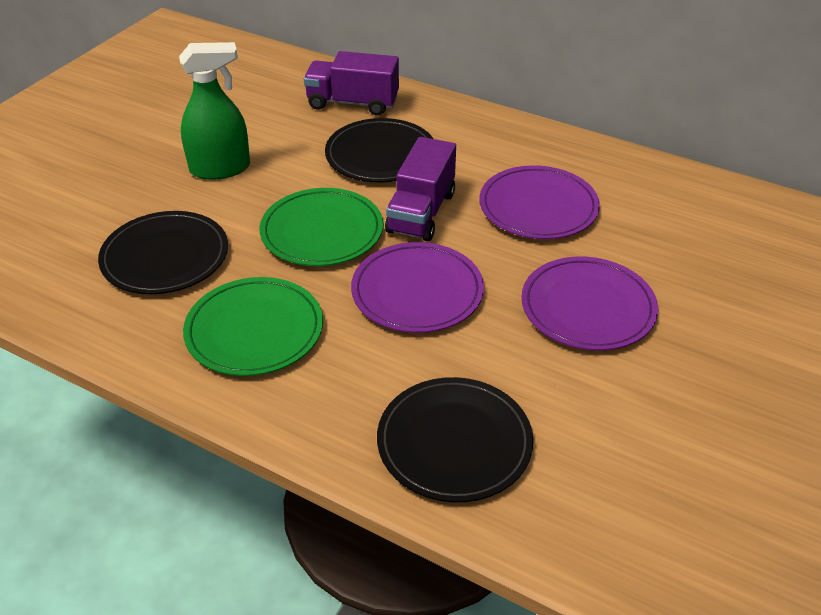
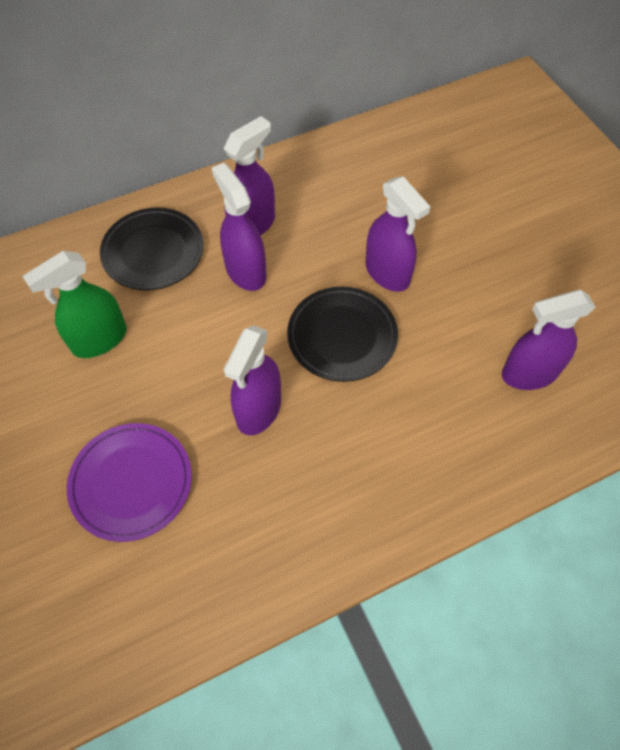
black plate: 3 -> 2
green plate: 2 -> 0
purple plate: 3 -> 1
purple spray bottle: 0 -> 5
purple truck: 2 -> 0

